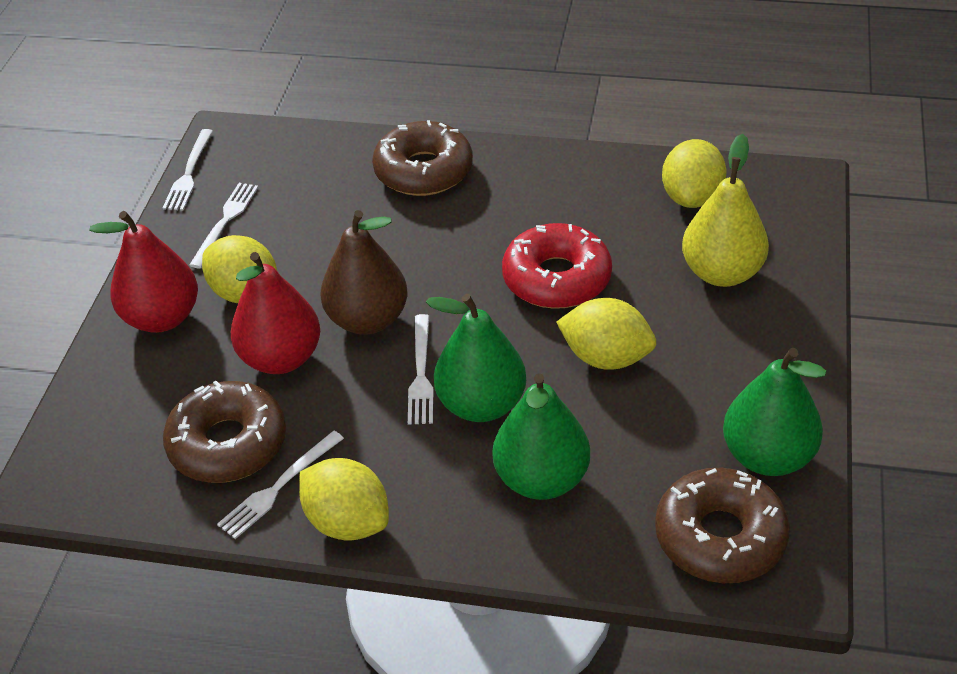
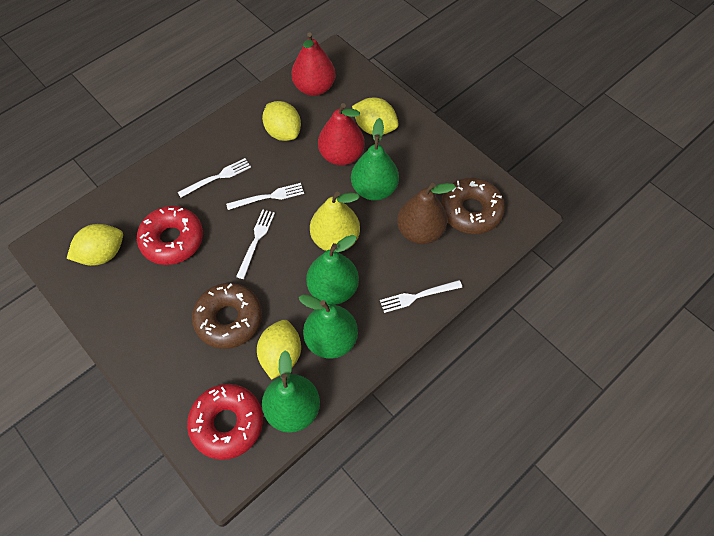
brown donut: 3 -> 2
green pear: 3 -> 4
red donut: 1 -> 2

